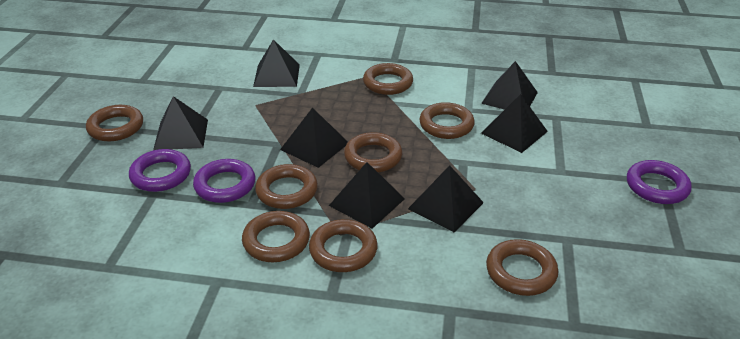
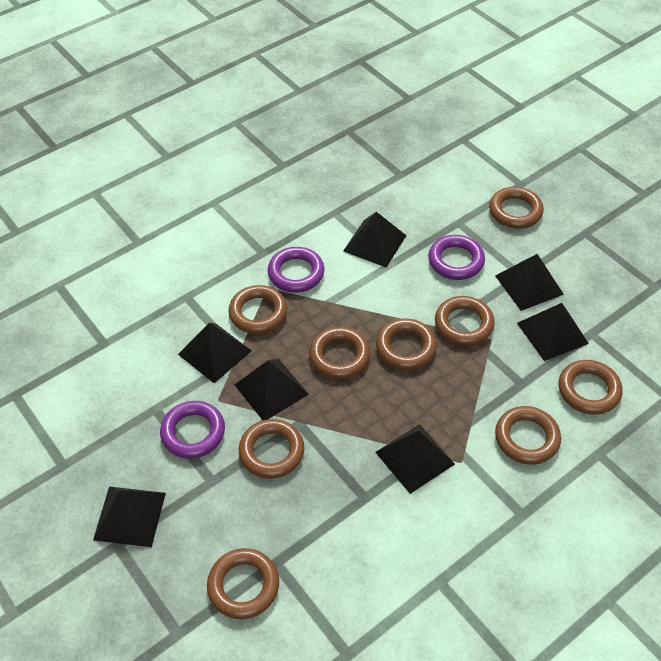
brown ring: 8 -> 9

